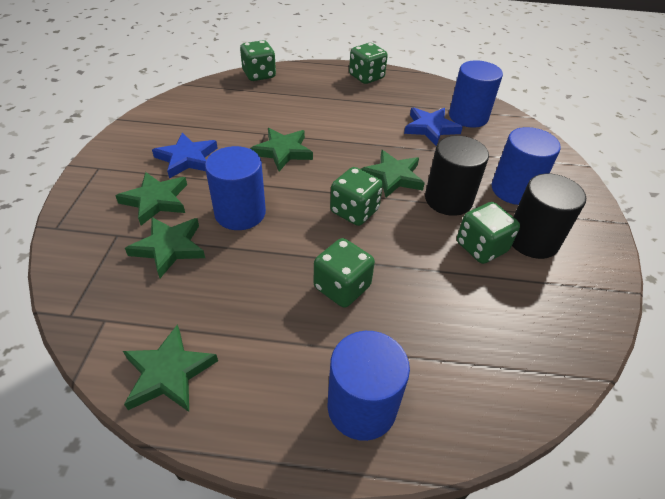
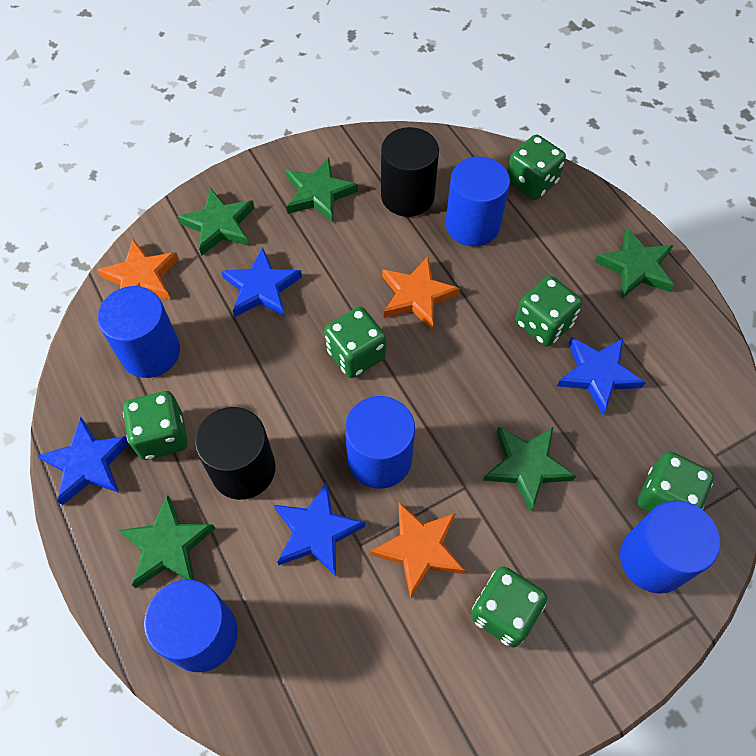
blue cylinder: 4 -> 5
blue star: 2 -> 4
green dice: 5 -> 6
orange star: 0 -> 3

